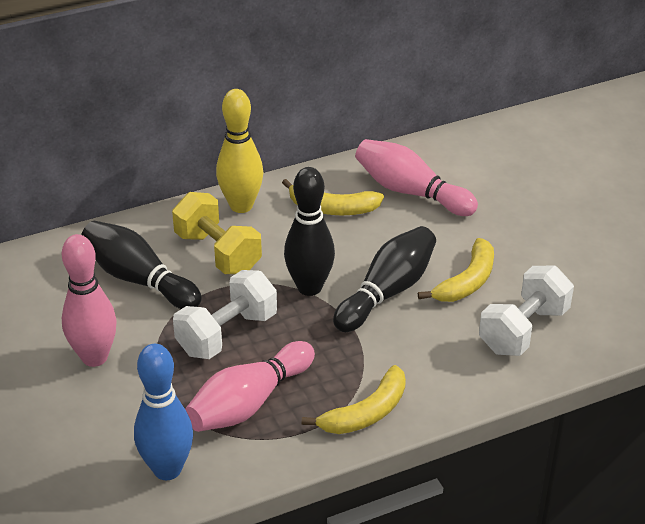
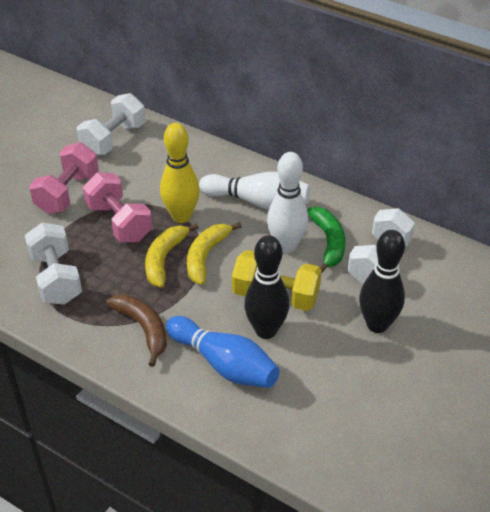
black bowling pin: 3 -> 2
brown banana: 0 -> 1
green banana: 0 -> 1
pink bowling pin: 3 -> 0
pink dumbbell: 0 -> 2
white bowling pin: 0 -> 2
white dumbbell: 2 -> 3
yellow banana: 3 -> 2

